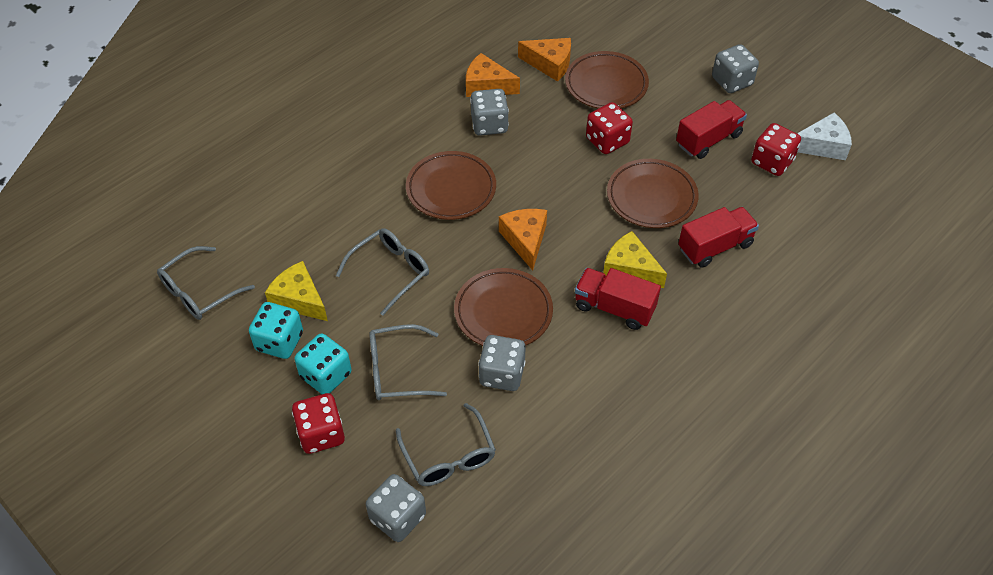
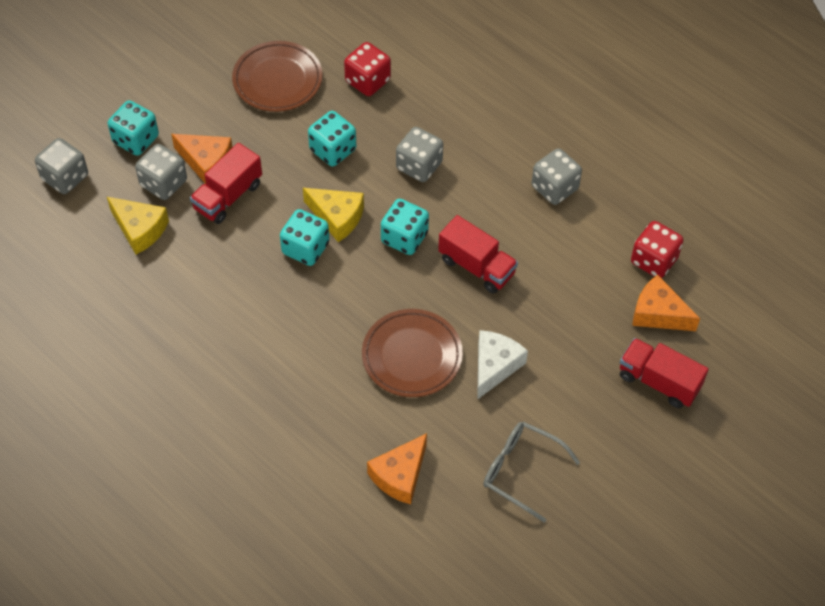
brown plate: 4 -> 2
grey glasses: 4 -> 1
red dice: 3 -> 2
turquoise dice: 2 -> 4

